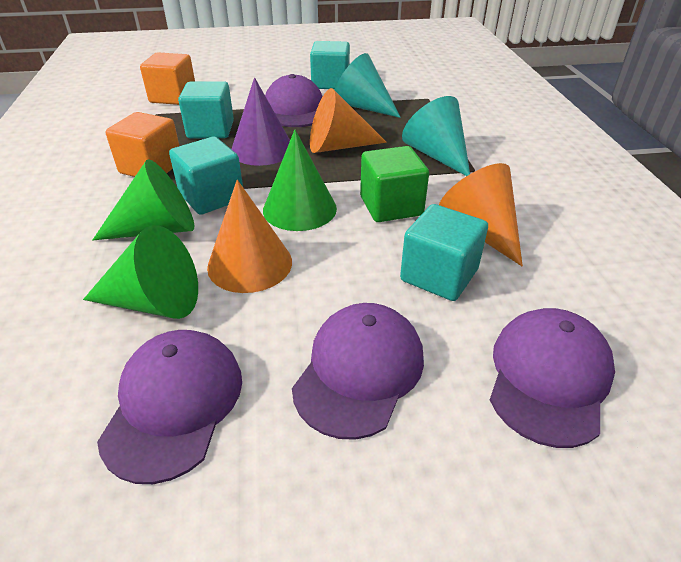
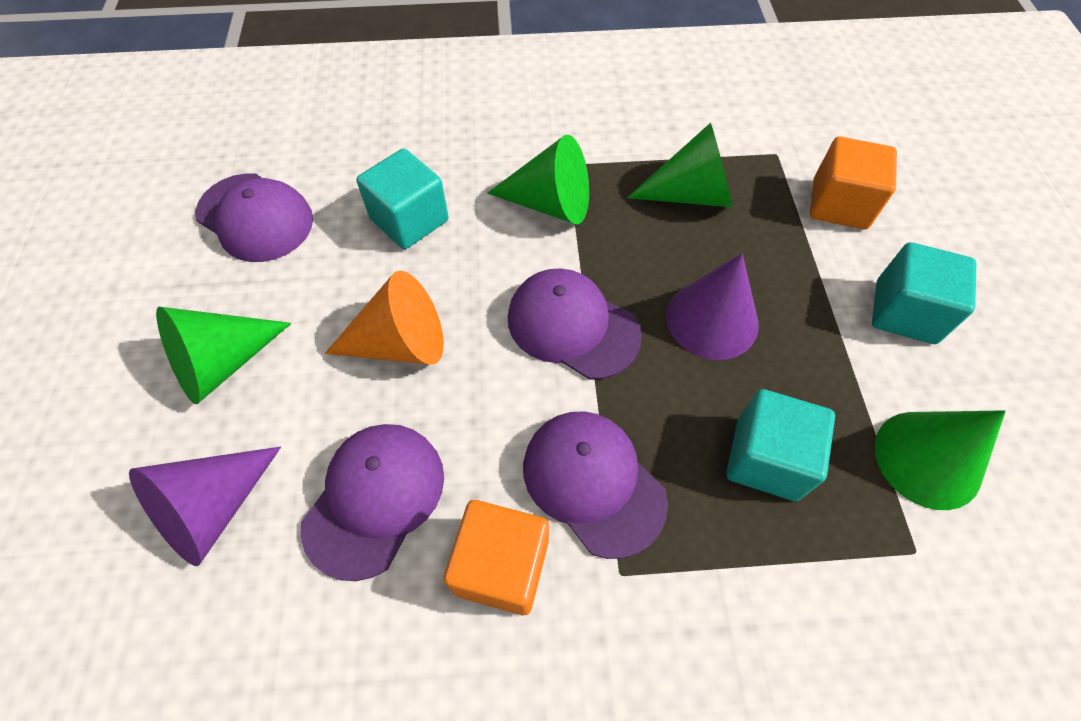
green cone: 3 -> 4
green cube: 1 -> 0
orange cone: 3 -> 1
purple cone: 1 -> 2
turquoise cone: 2 -> 0
turquoise cube: 4 -> 3

